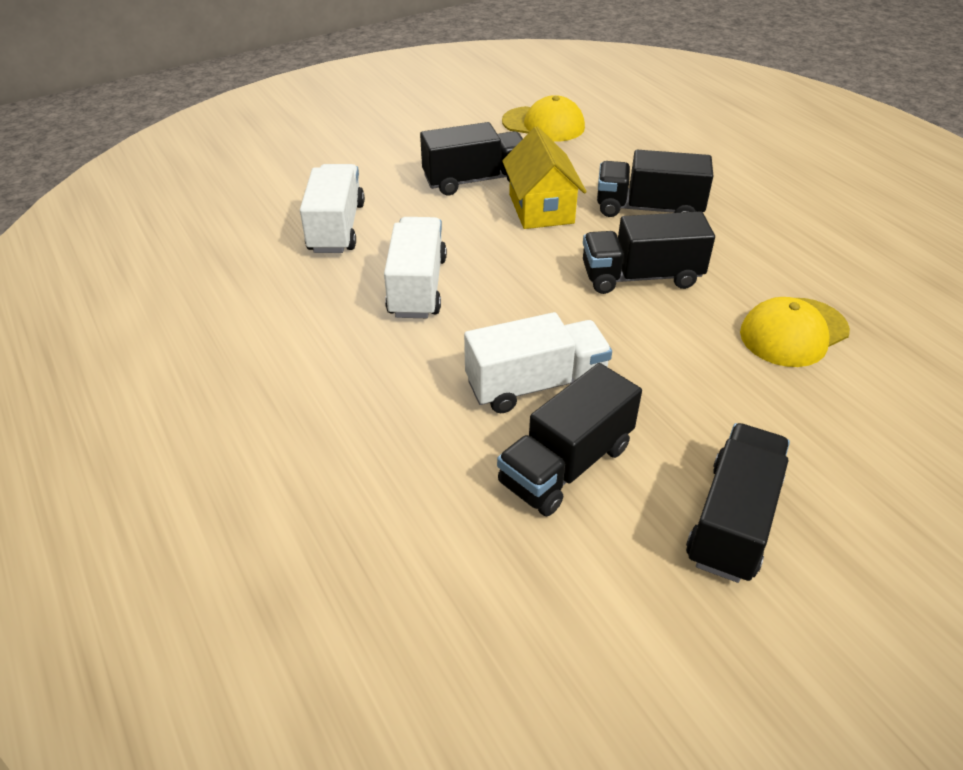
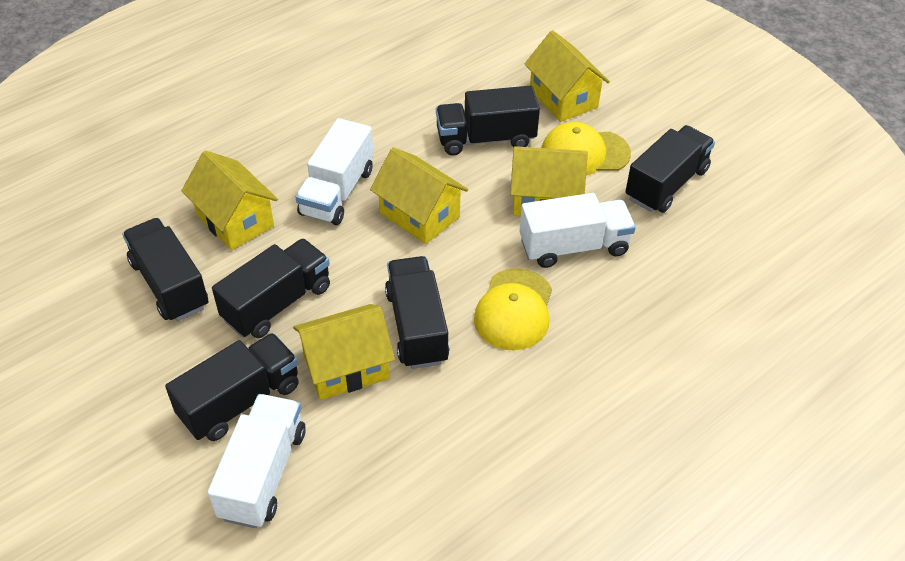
black truck: 5 -> 6
yellow house: 1 -> 5

